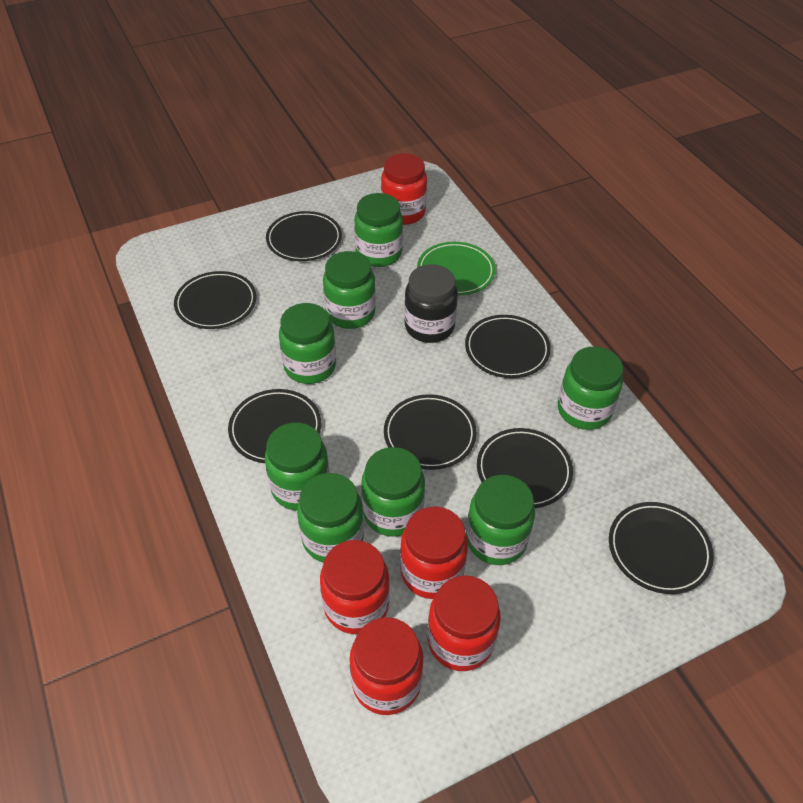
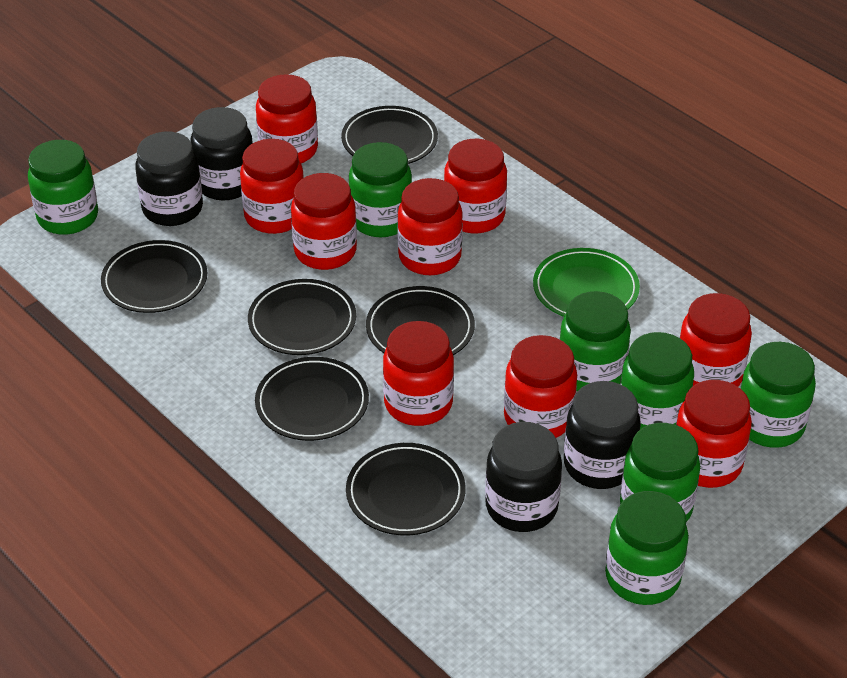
black jar: 1 -> 4
black plate: 7 -> 6
green jar: 8 -> 7
red jar: 5 -> 9

